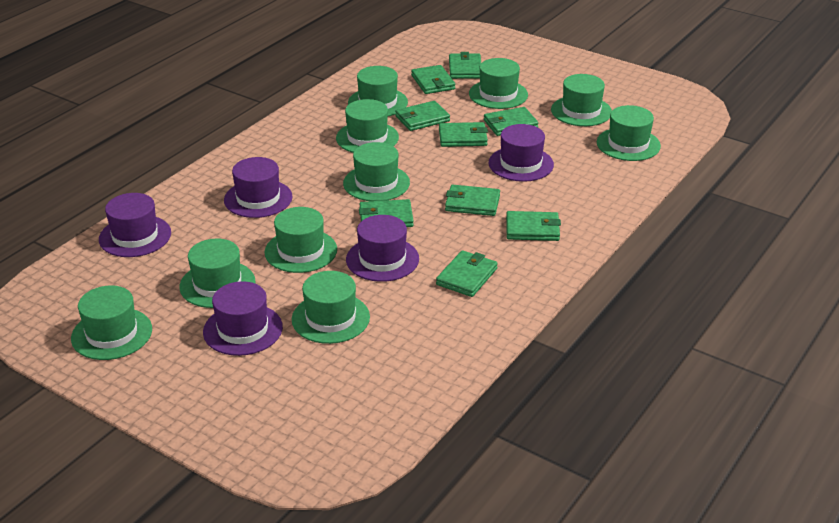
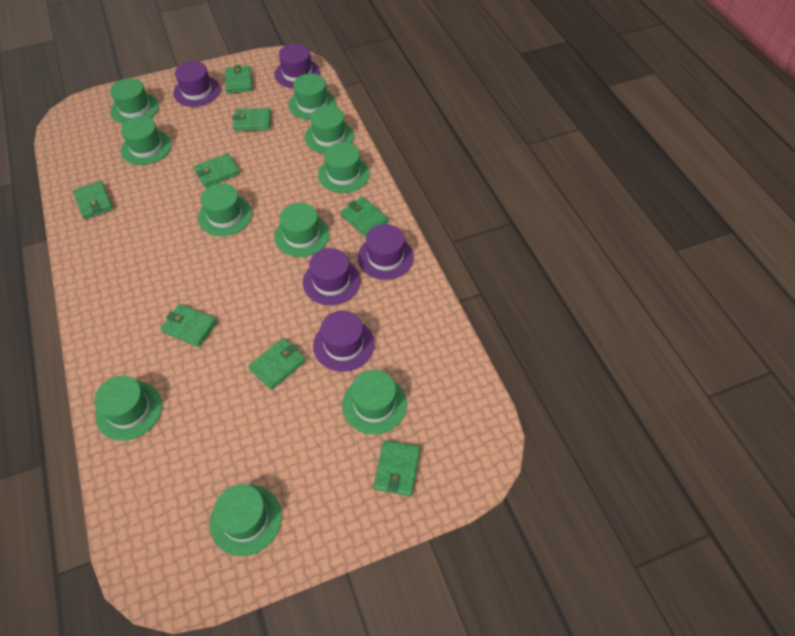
green wallet: 9 -> 8

